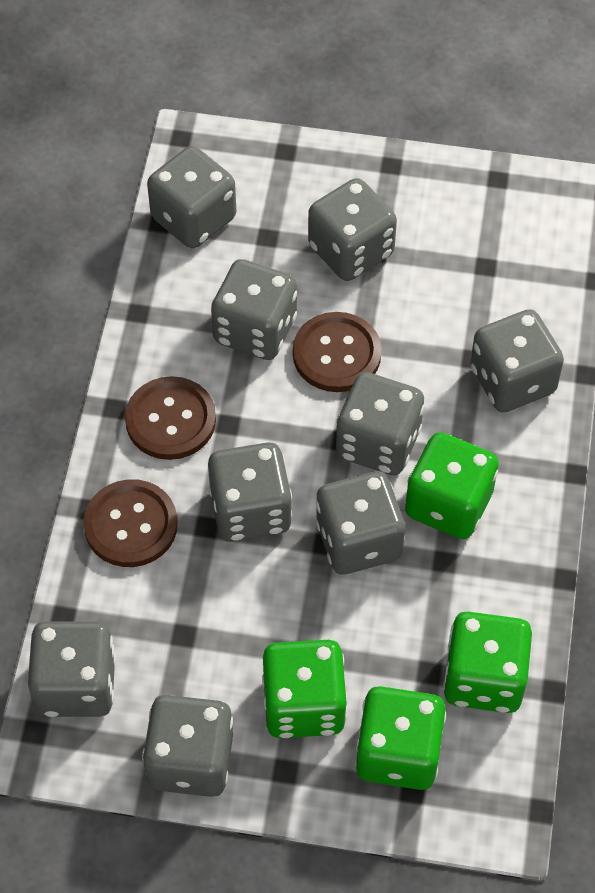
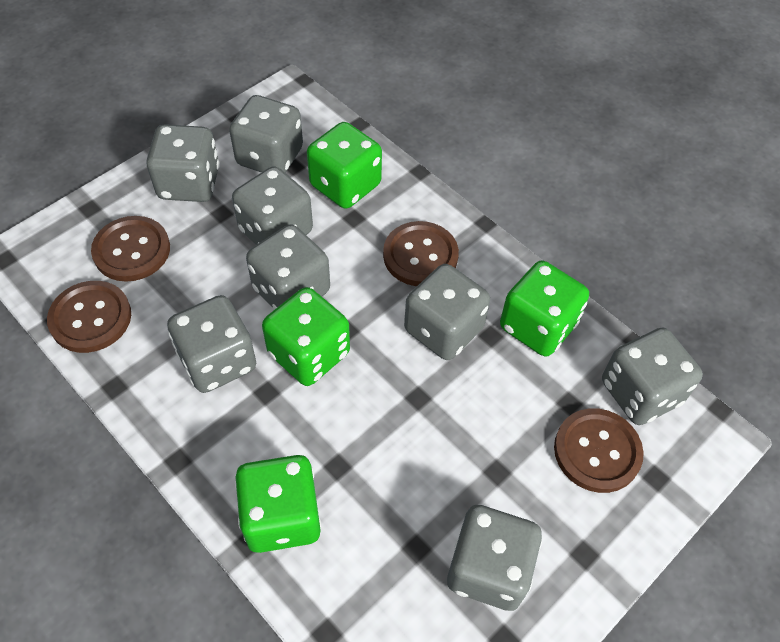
brown button: 3 -> 4
grey dice: 9 -> 8

